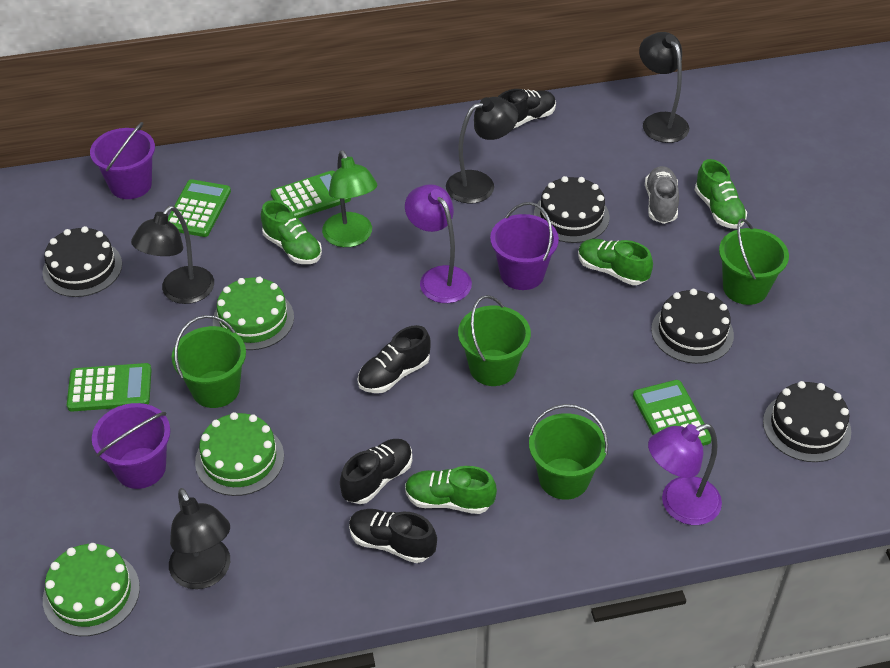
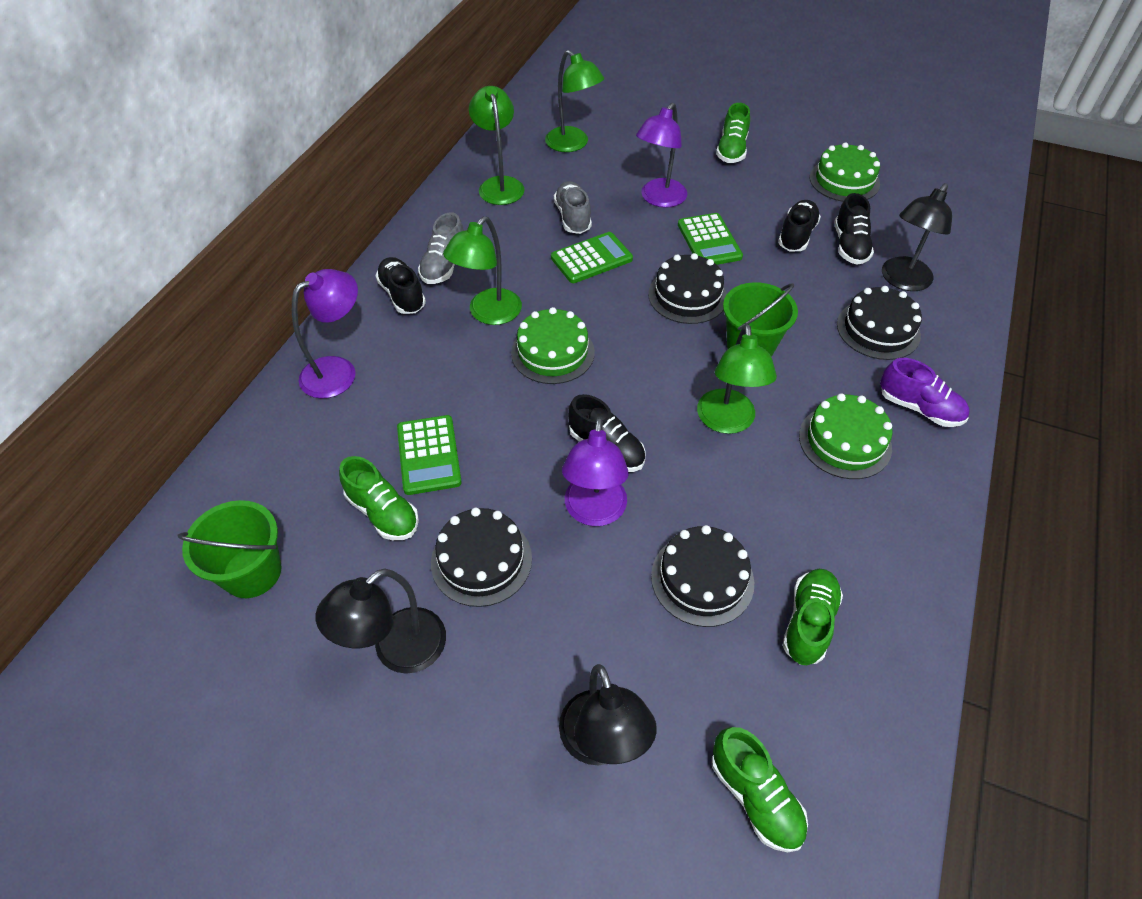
black lamp: 4 -> 3
green bucket: 4 -> 2
green calculator: 4 -> 3
green lamp: 1 -> 4
grey shoe: 1 -> 2
purple bucket: 3 -> 0
purple lamp: 2 -> 3
purple shoe: 0 -> 1

